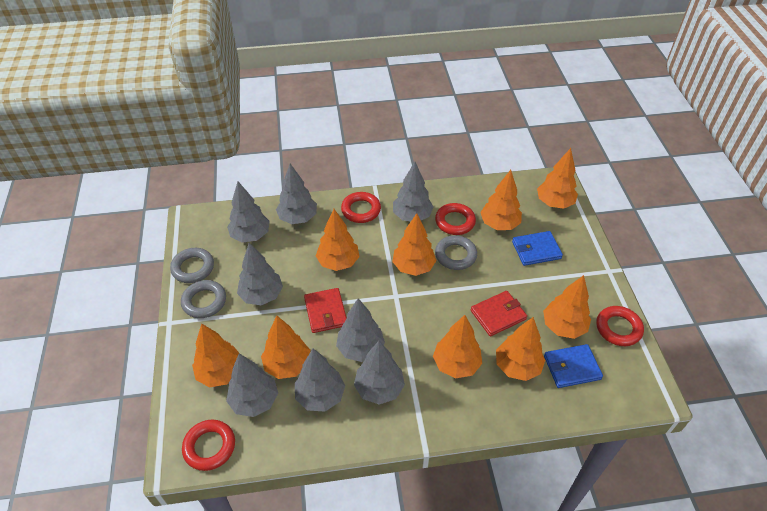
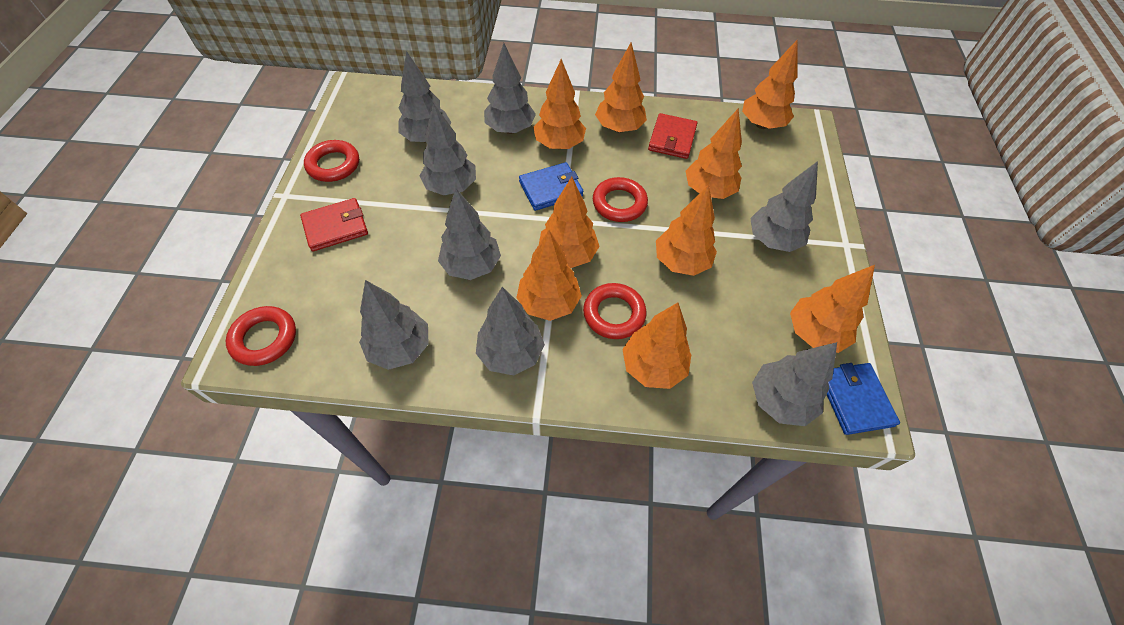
grey ring: 3 -> 0

